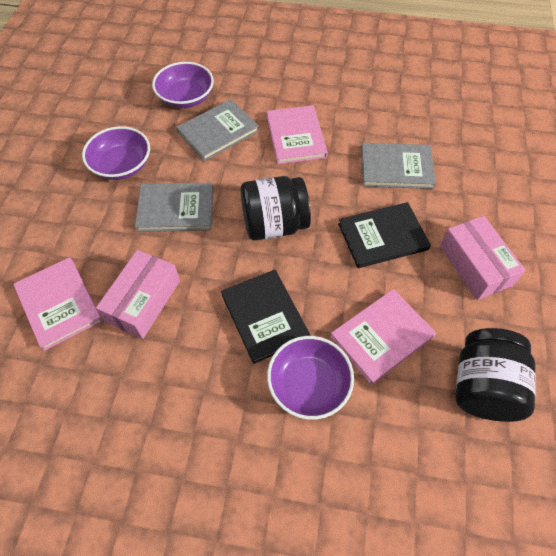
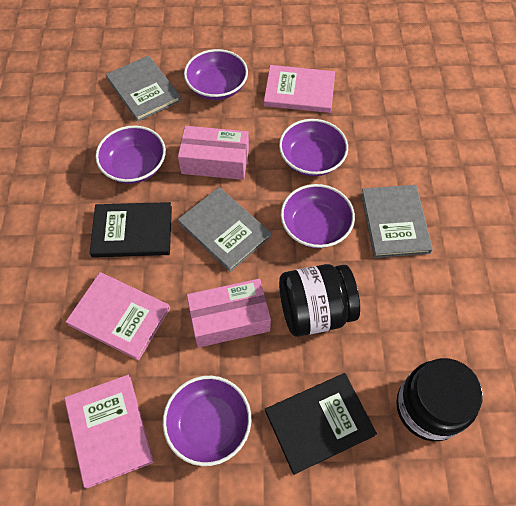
purple bowl: 3 -> 5

